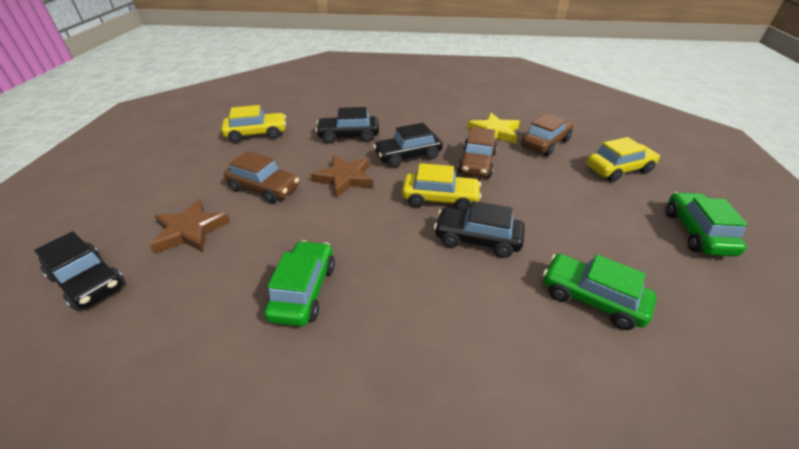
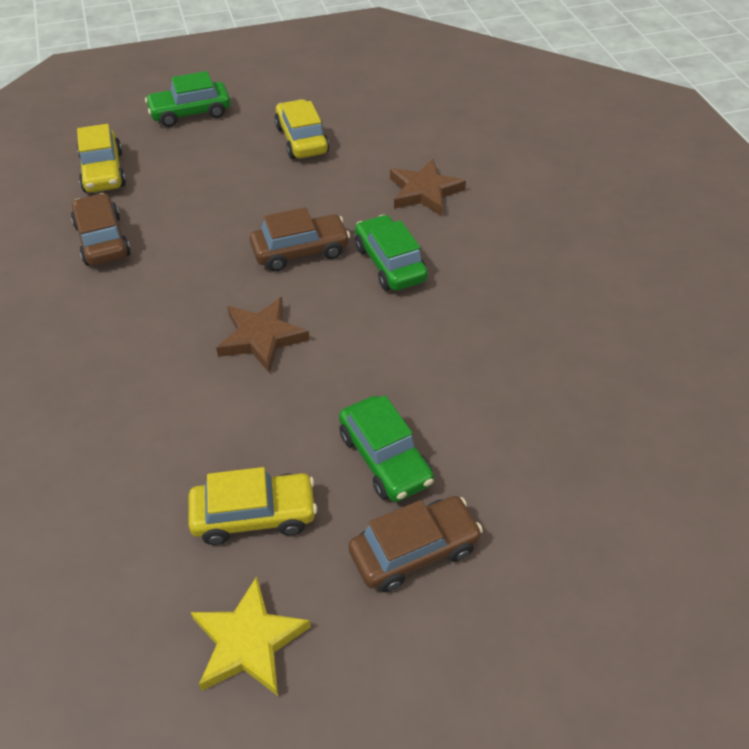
black car: 4 -> 0

